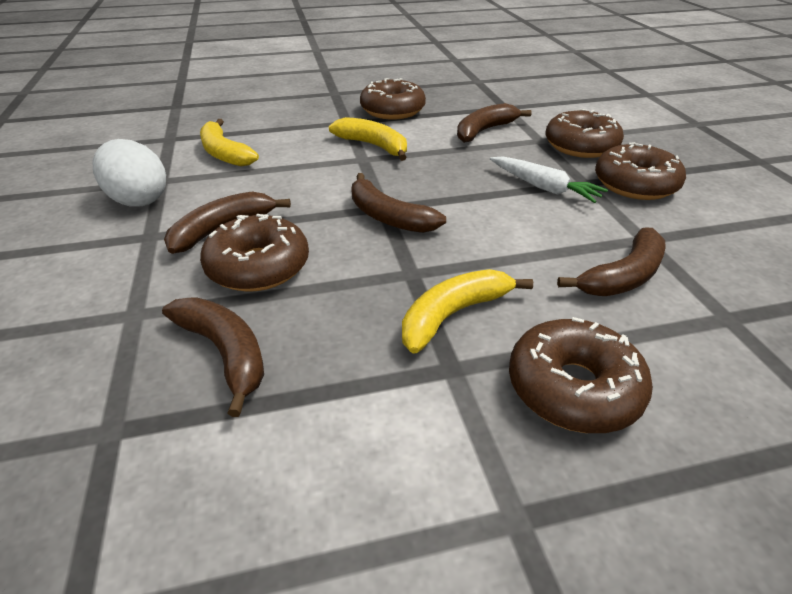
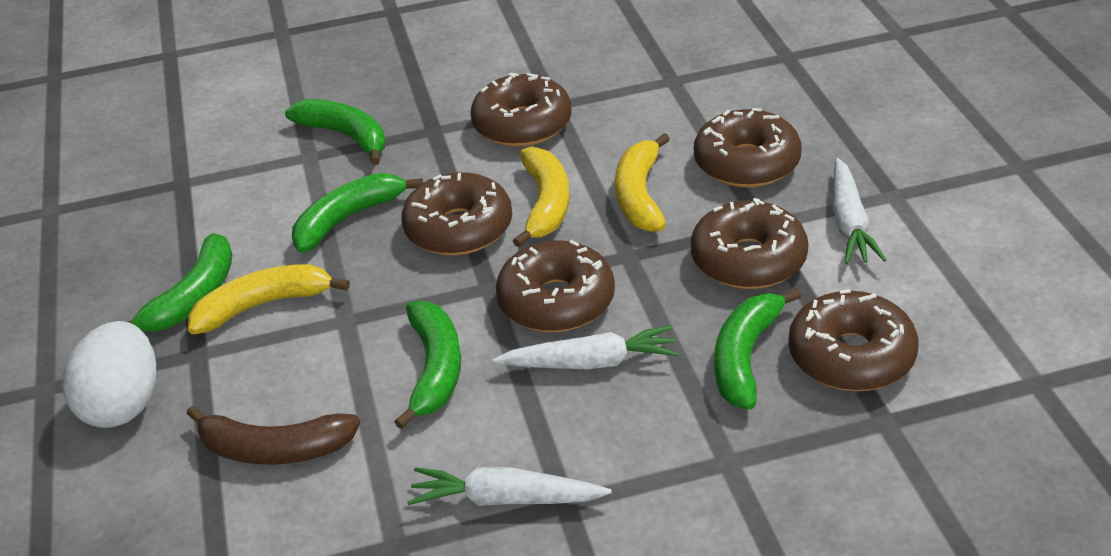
brown banana: 5 -> 1
brown donut: 5 -> 6
green banana: 0 -> 5
white carrot: 1 -> 3

